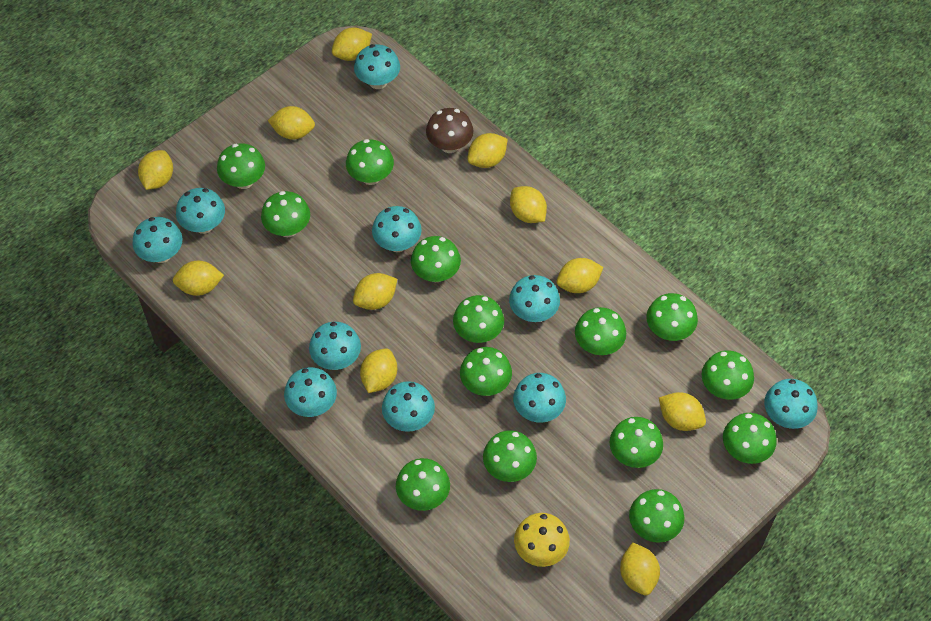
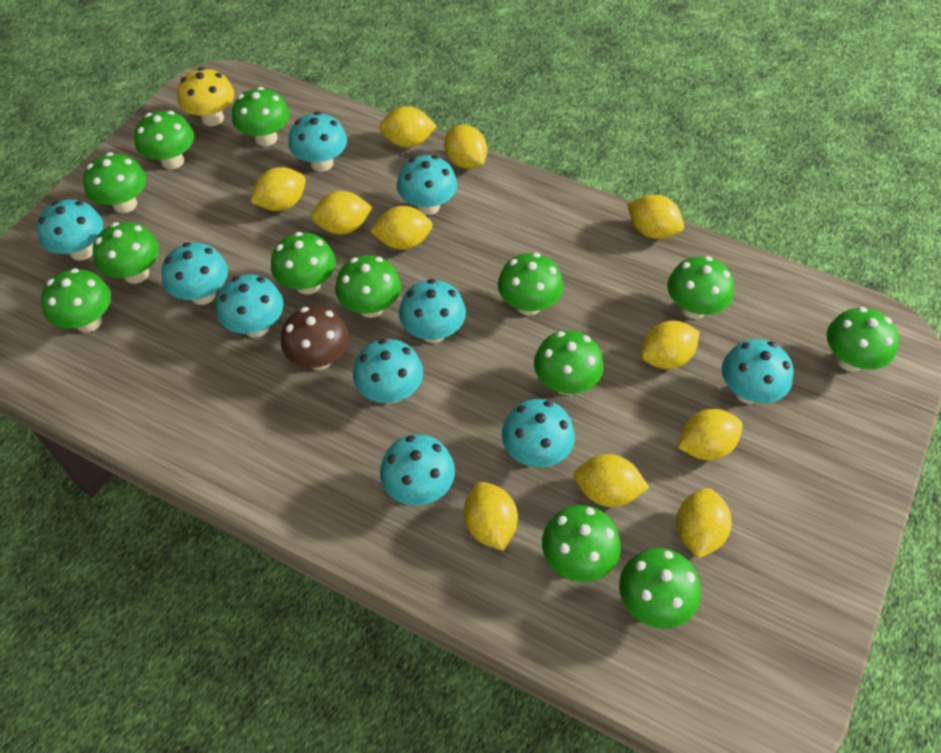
green mushroom: 14 -> 13

